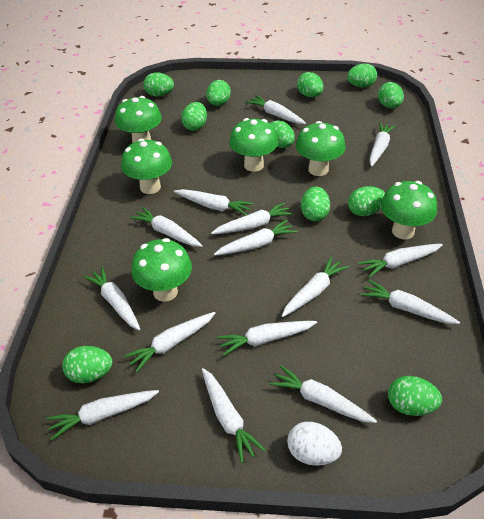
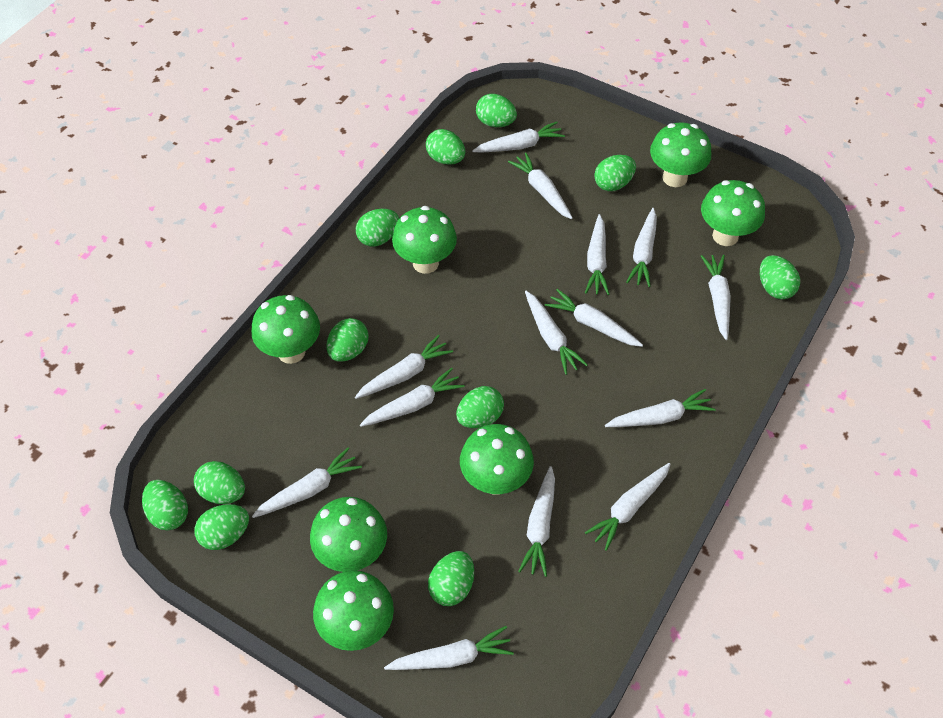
green mushroom: 6 -> 7
white carrot: 15 -> 14
white egg: 1 -> 0

